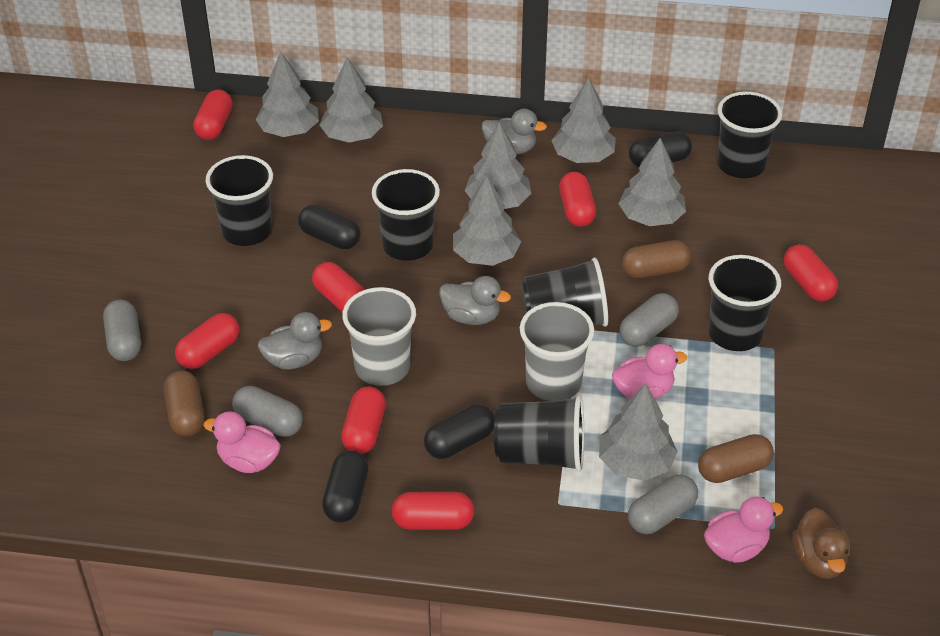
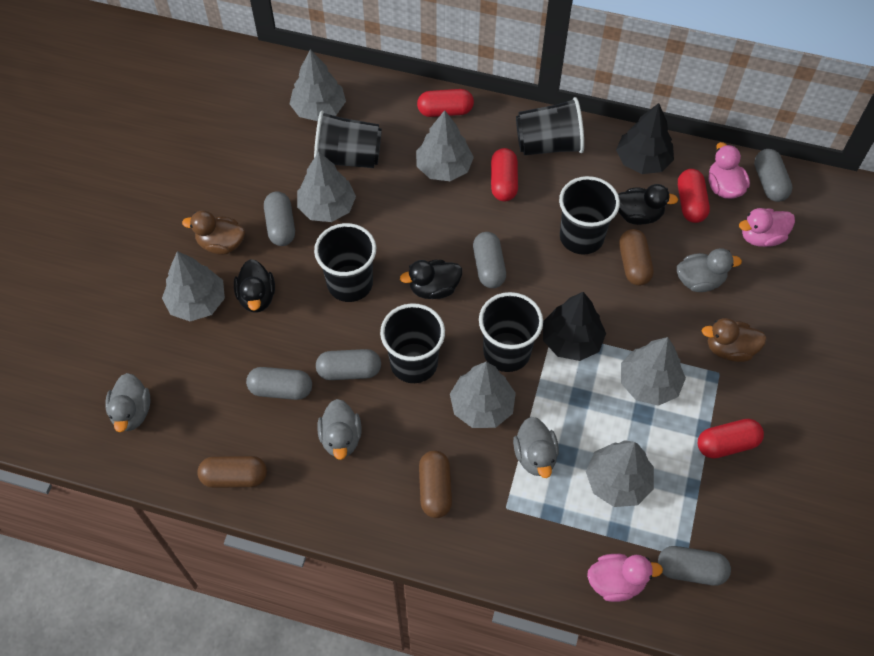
black capsule: 4 -> 0
black duck: 0 -> 3
black tree: 0 -> 2
brown duck: 1 -> 2
grey capsule: 4 -> 6
grey cup: 2 -> 0
grey duck: 3 -> 4
red capsule: 7 -> 4

